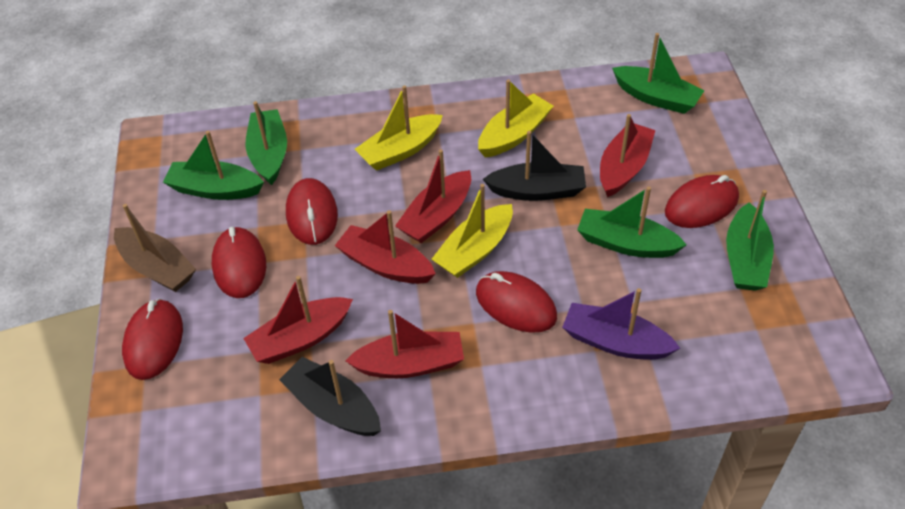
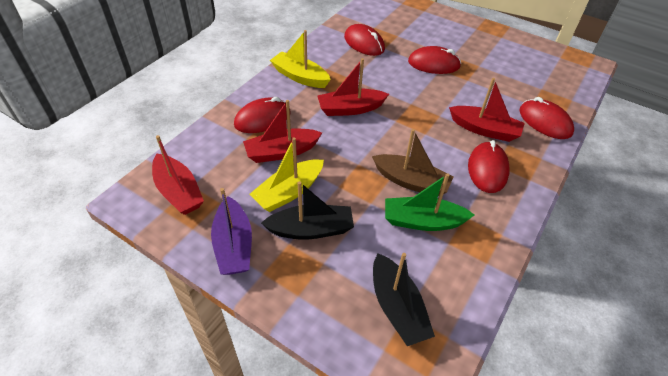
green boat: 5 -> 1
red boat: 5 -> 4
yellow boat: 3 -> 2

